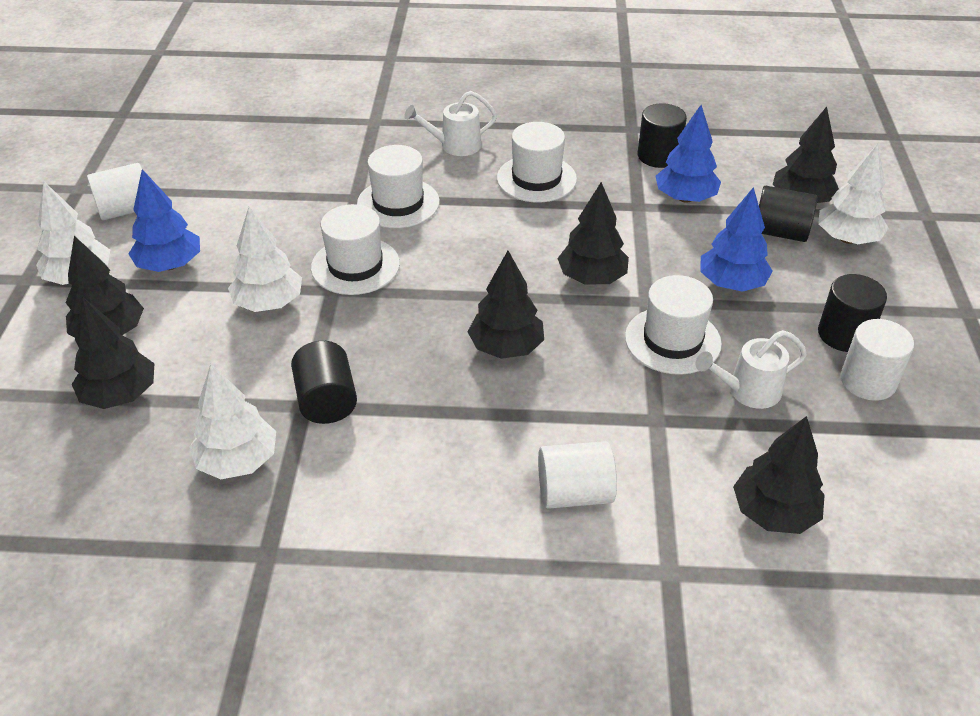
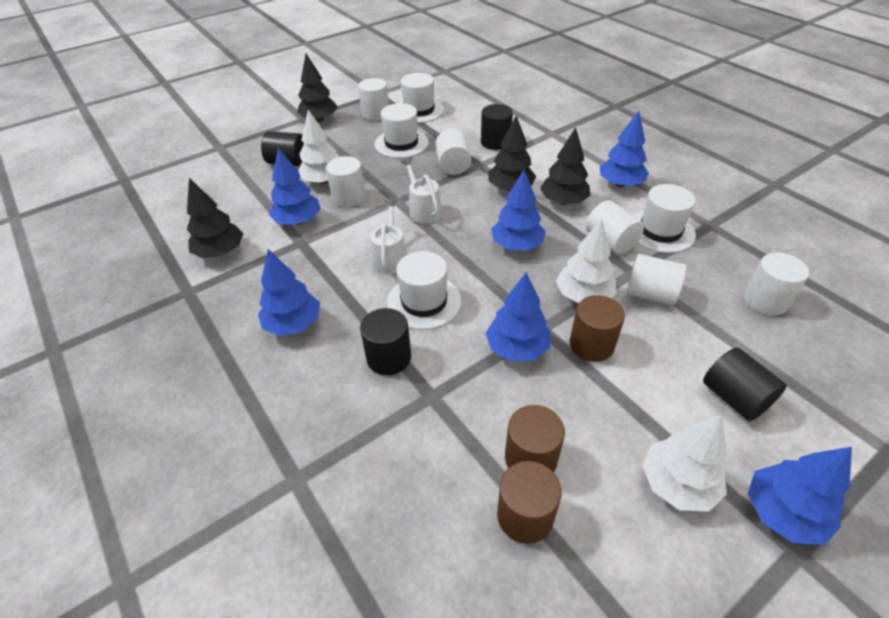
black tree: 6 -> 4
blue tree: 3 -> 6
brown cylinder: 0 -> 3
white cylinder: 3 -> 6
white tree: 4 -> 3

